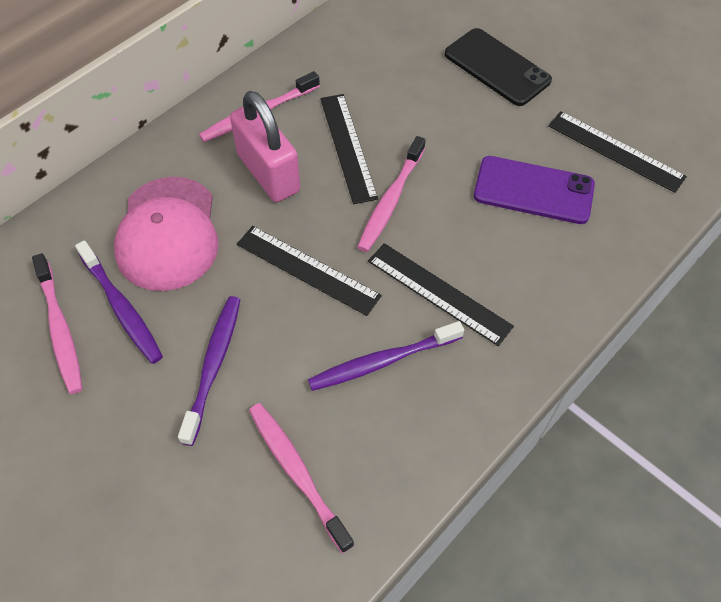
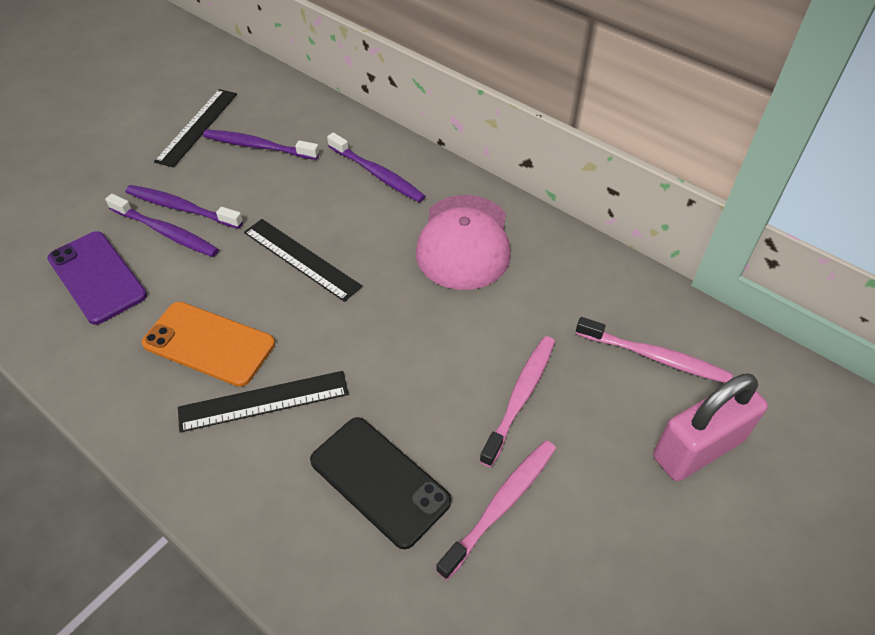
black ruler: 4 -> 3
orange phone: 0 -> 1
pink toothbrush: 4 -> 3
purple toothbrush: 3 -> 4

